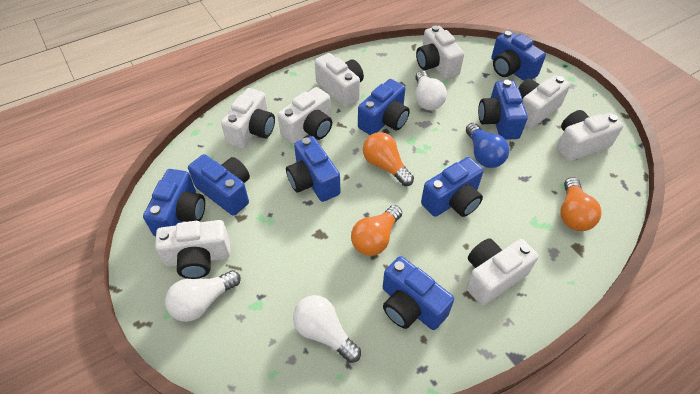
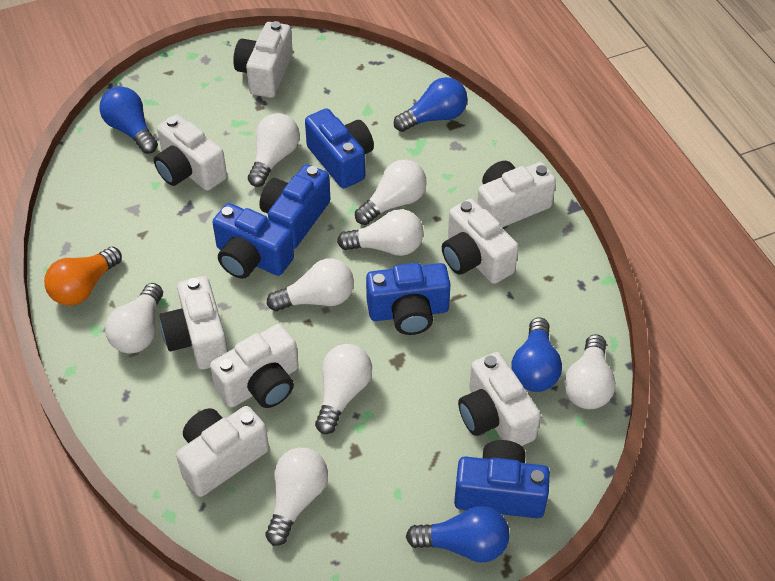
blue camera: 8 -> 5
blue light bulb: 1 -> 4
orange light bulb: 3 -> 1
white light bulb: 3 -> 8

